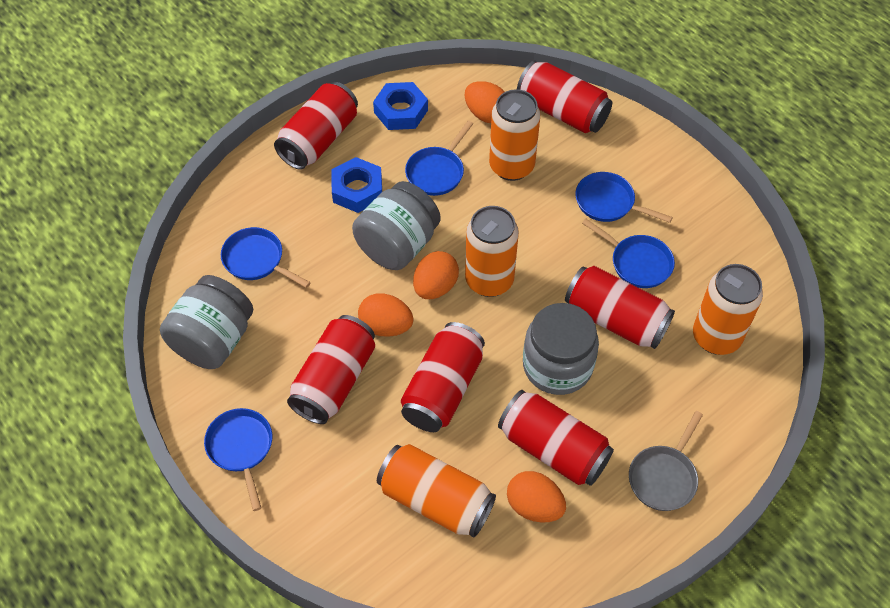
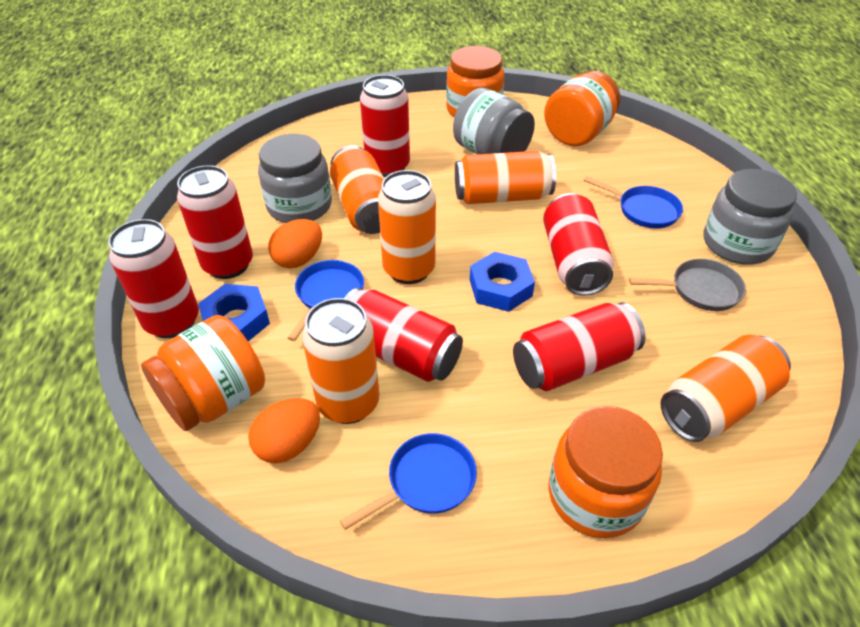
blue pan: 5 -> 3
orange can: 4 -> 5
orange egg: 4 -> 2
orange jar: 0 -> 4

